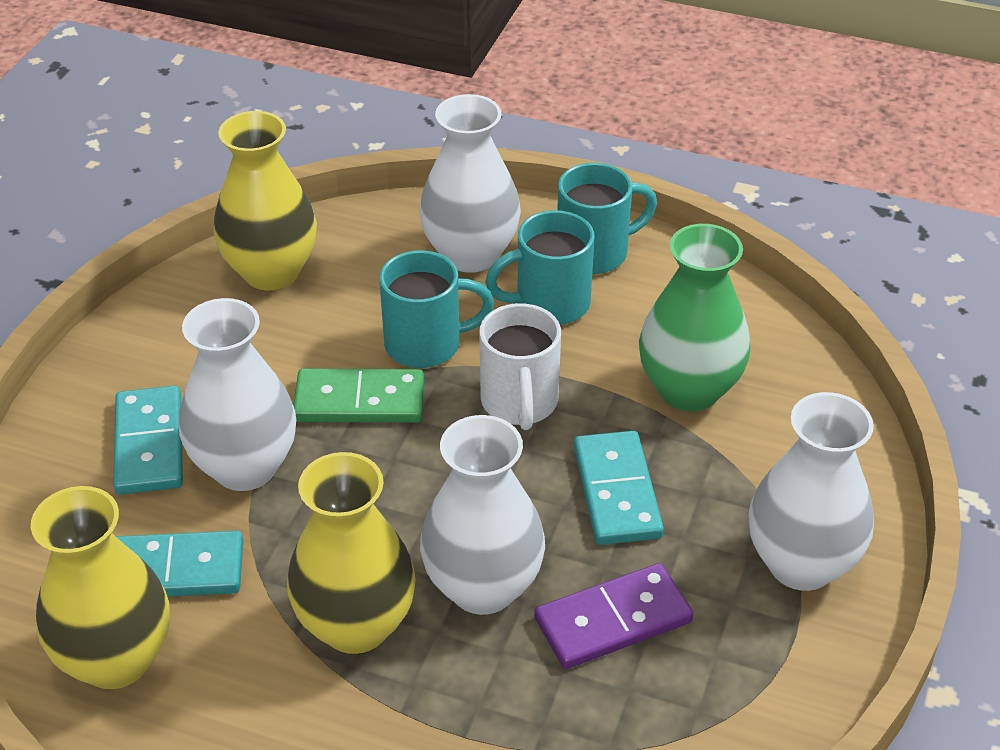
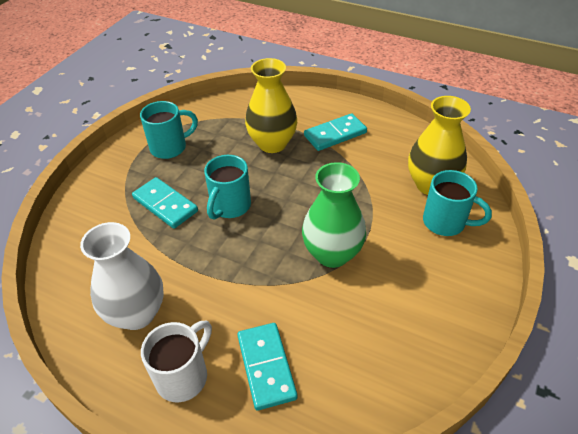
green domino: 1 -> 0
purple domino: 1 -> 0
white vase: 4 -> 1
yellow vase: 3 -> 2

